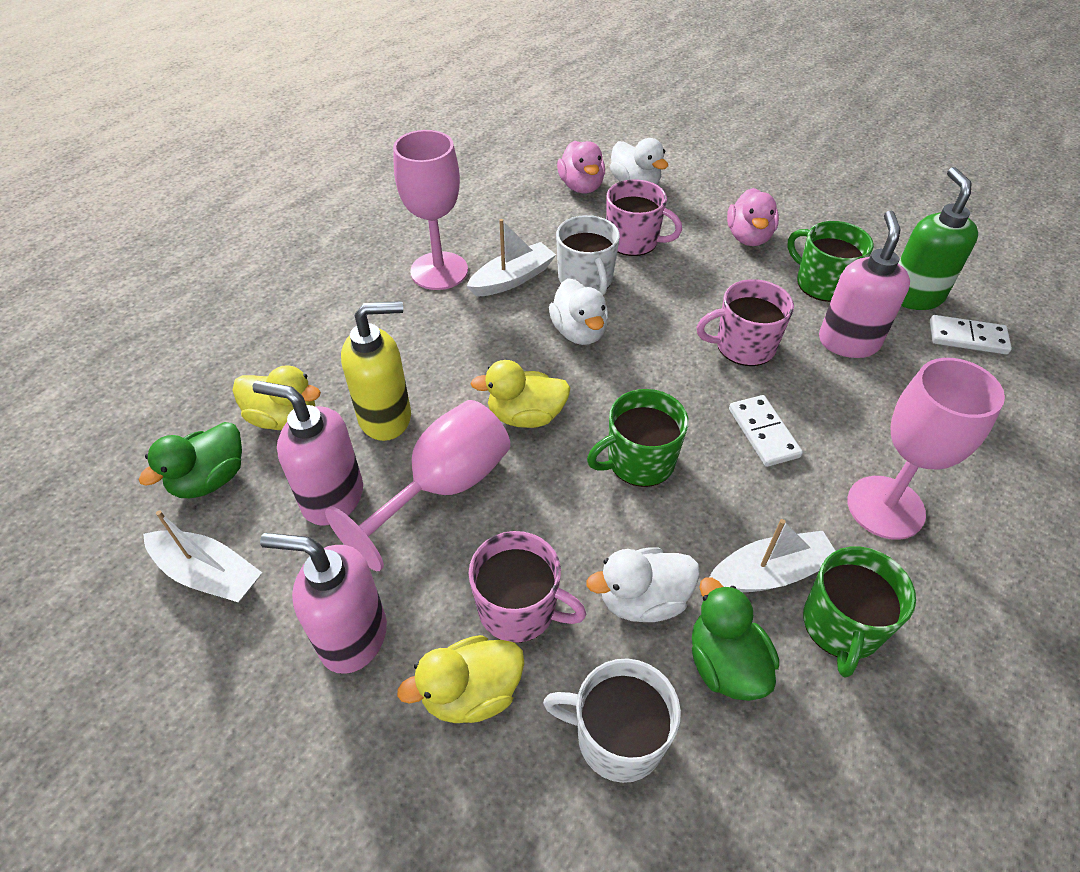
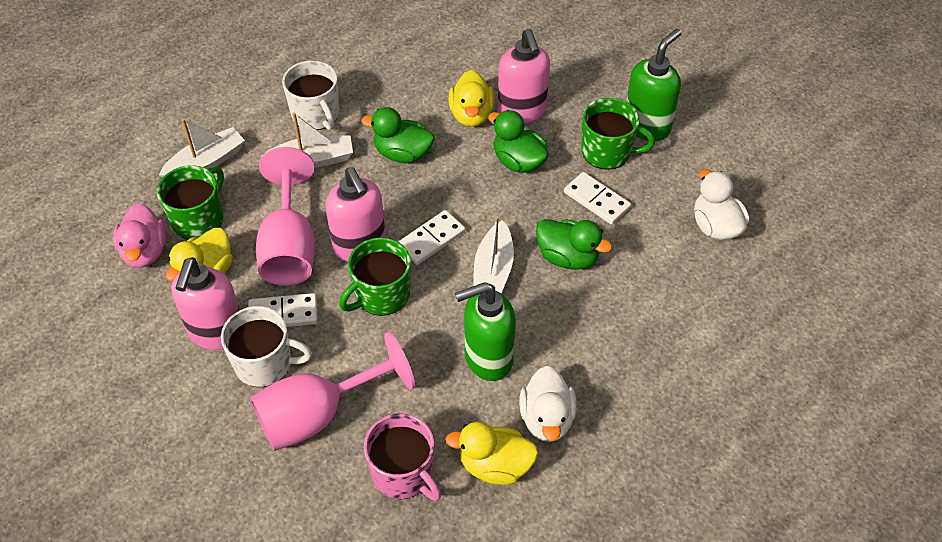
green duck: 2 -> 3
green soap dispenser: 1 -> 2
pink duck: 2 -> 1
pink goblet: 3 -> 2
pink mug: 3 -> 1
white domino: 2 -> 3
white duck: 3 -> 2
yellow soap dispenser: 1 -> 0

